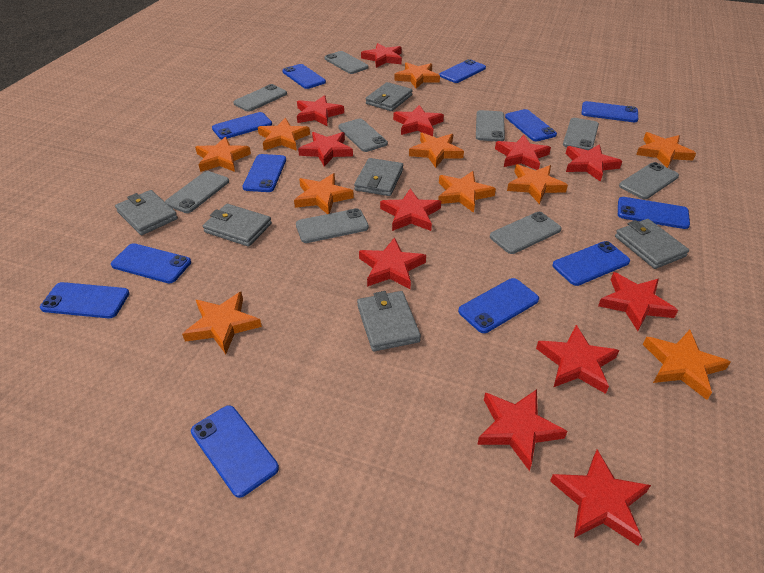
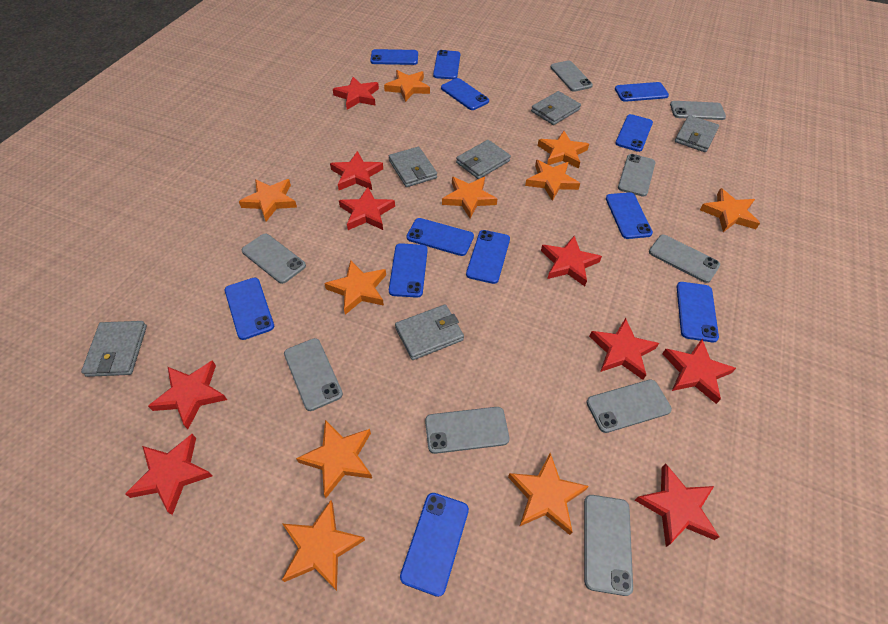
red star: 12 -> 9

